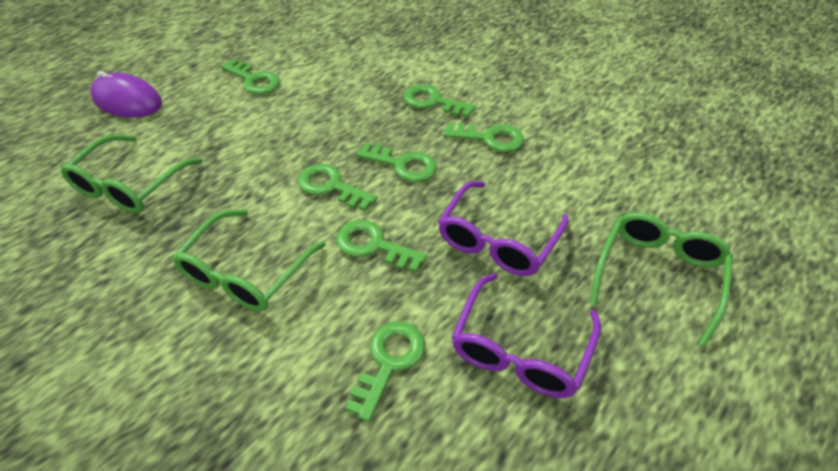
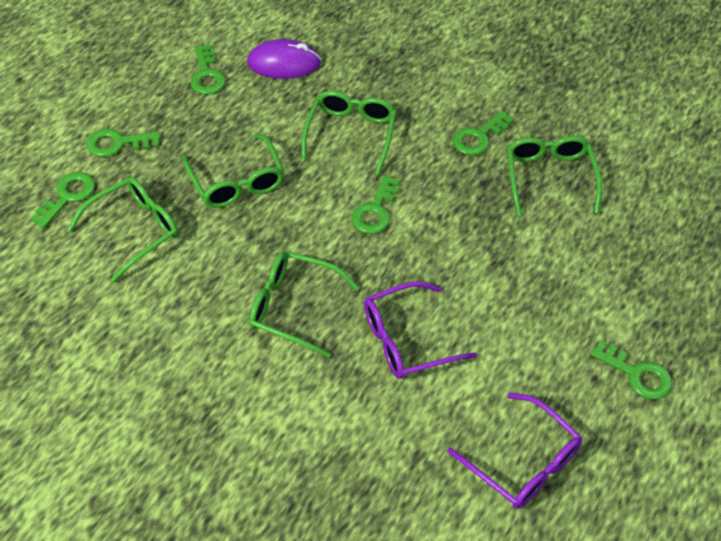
green glasses: 3 -> 5
green key: 7 -> 6

